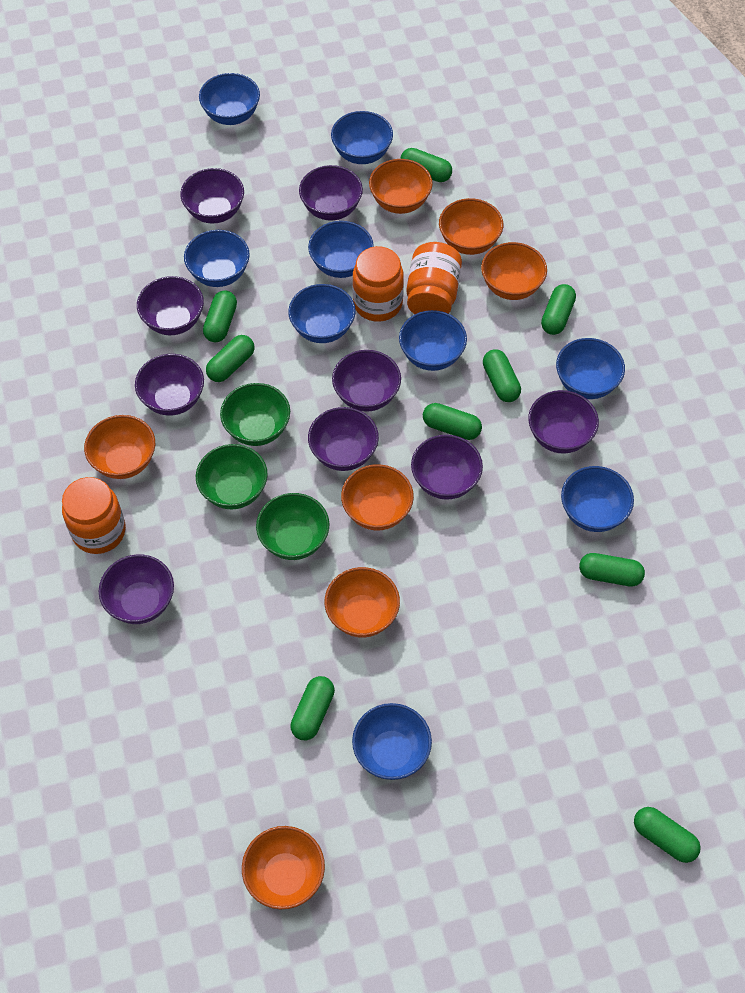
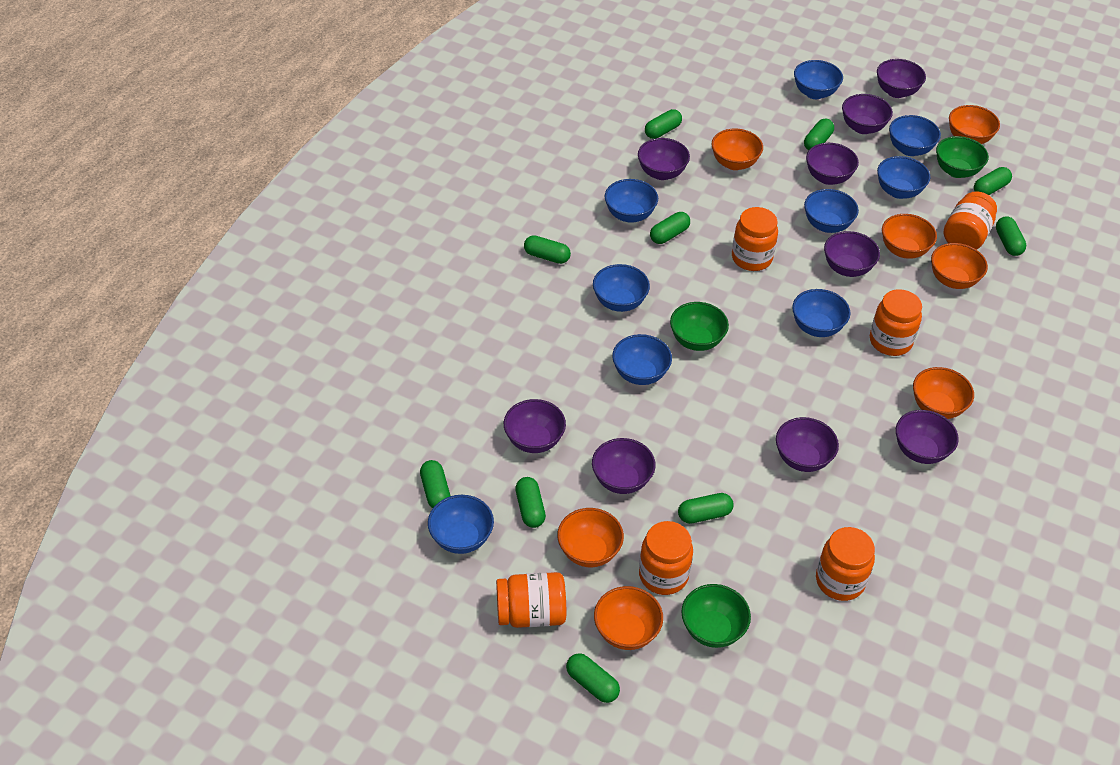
green capsule: 9 -> 10
orange jar: 3 -> 6

